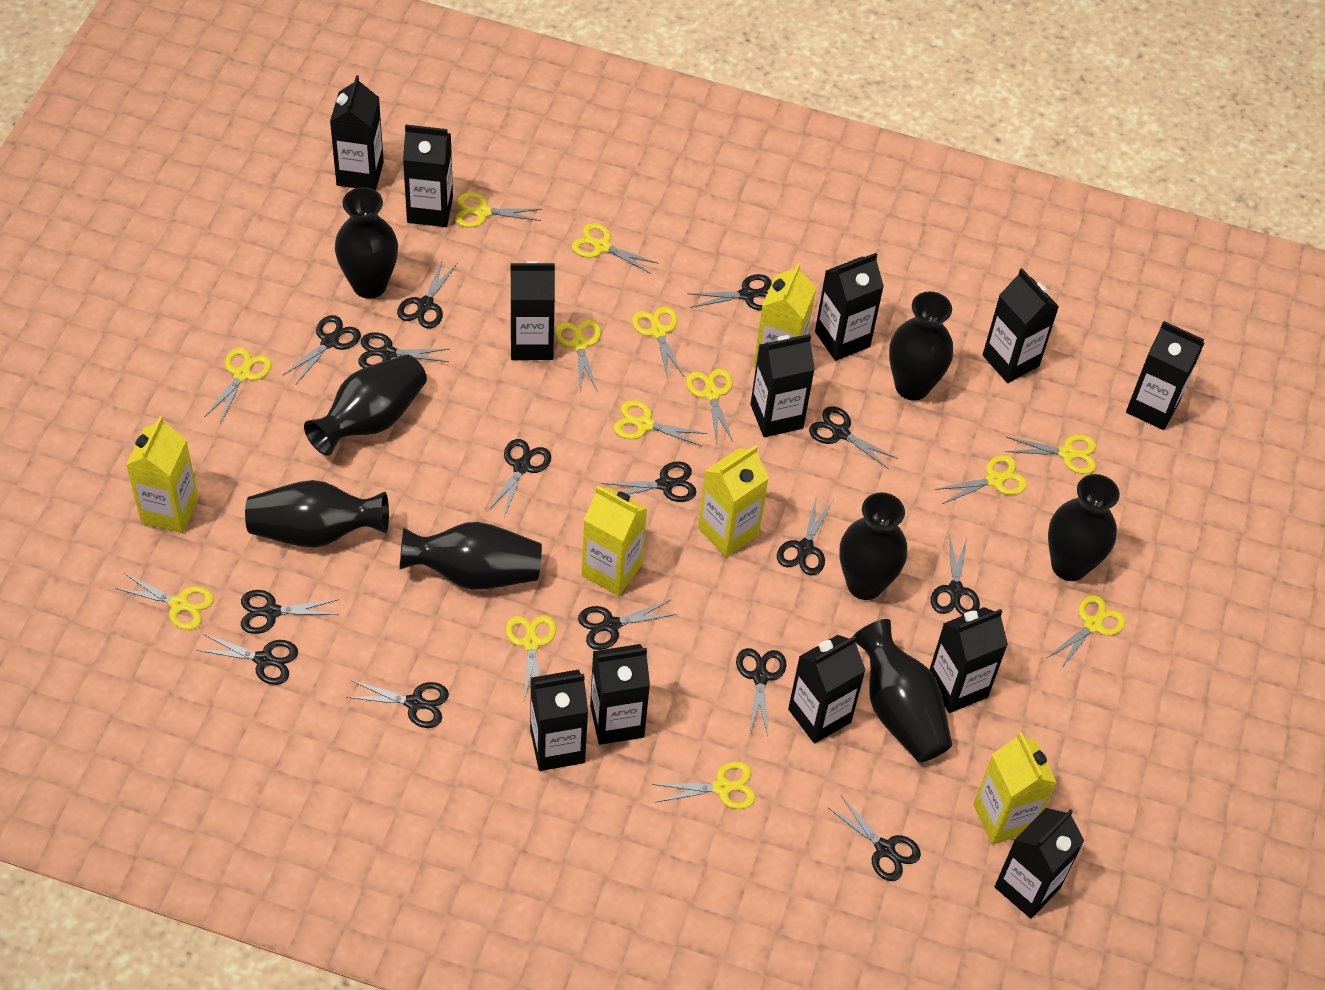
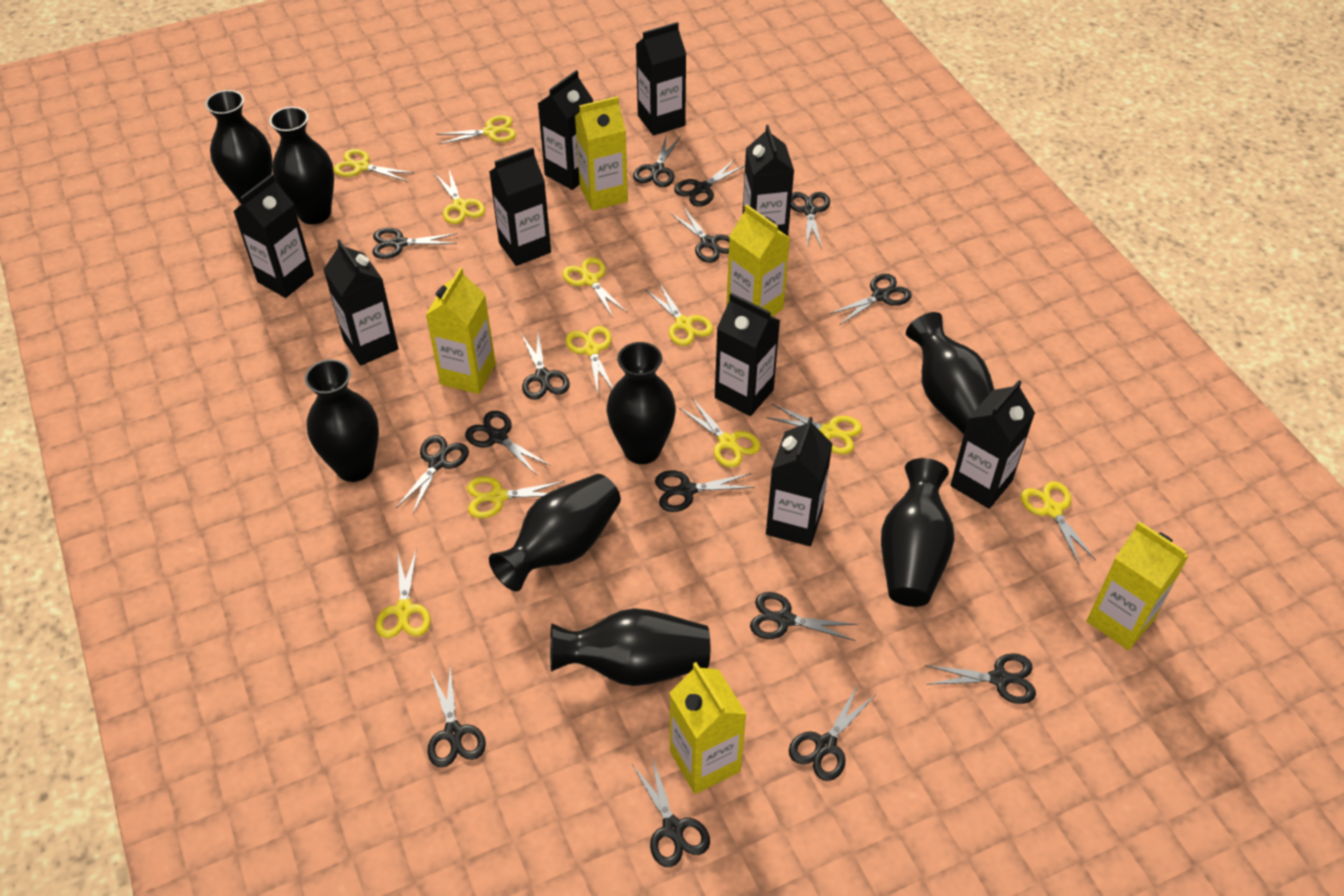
black carton: 12 -> 9
yellow scissors: 13 -> 11

